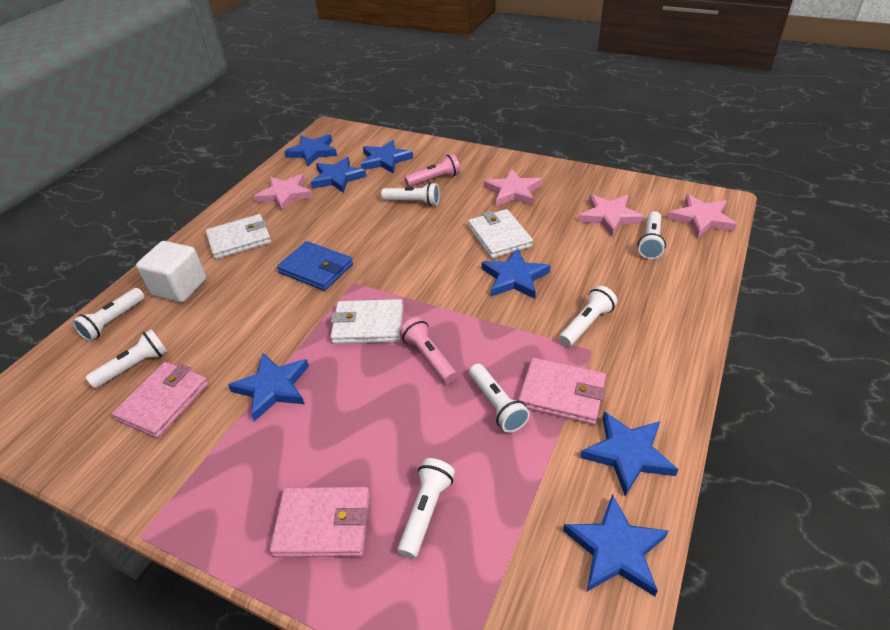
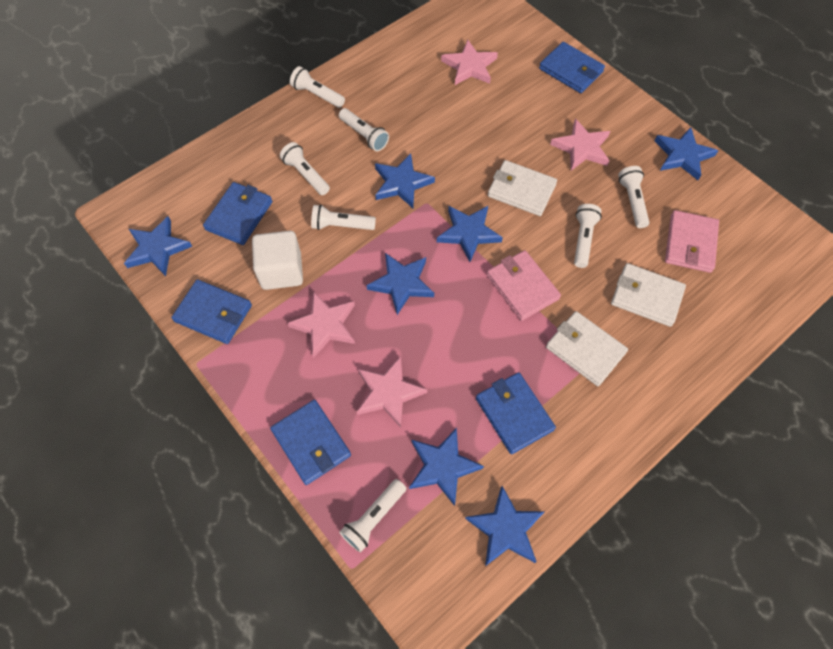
blue wallet: 1 -> 5
pink flashlight: 2 -> 0
pink wallet: 3 -> 2

